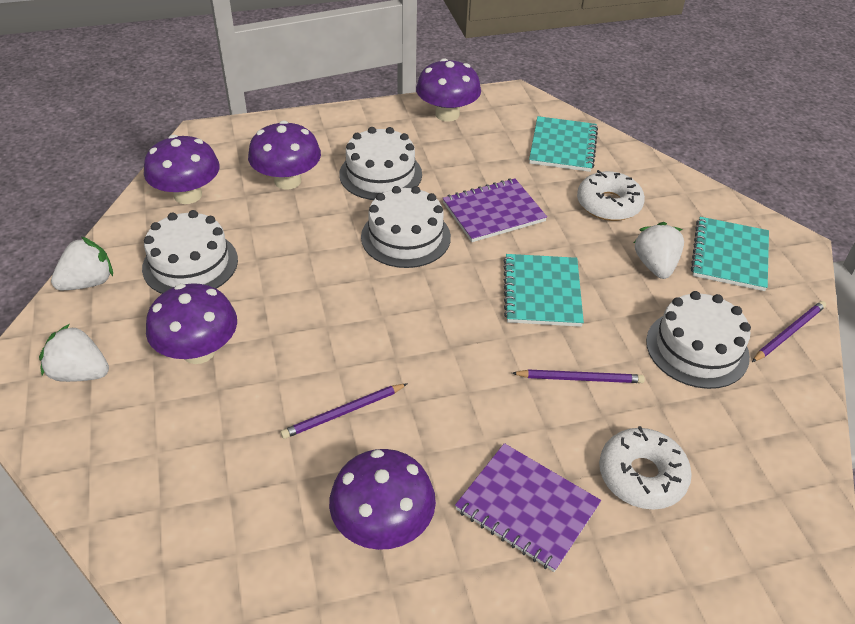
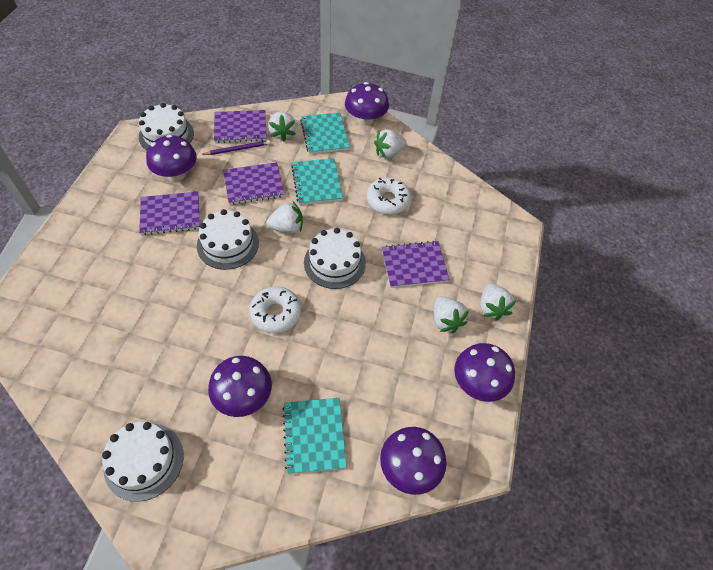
purple notebook: 2 -> 4
purple pencil: 3 -> 1
white strawberry: 3 -> 5

